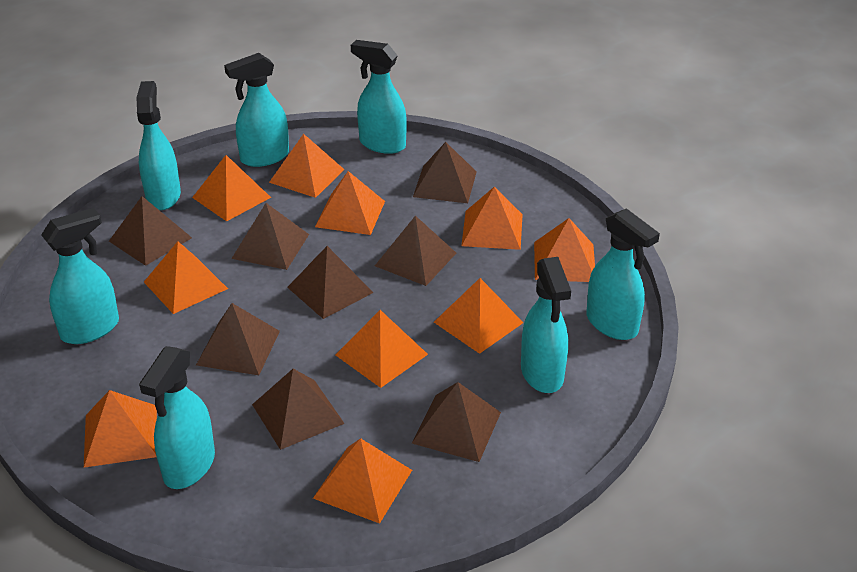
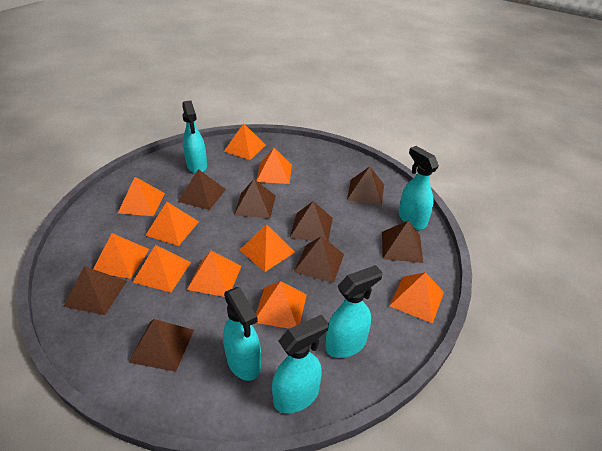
turquoise spray bottle: 7 -> 5

